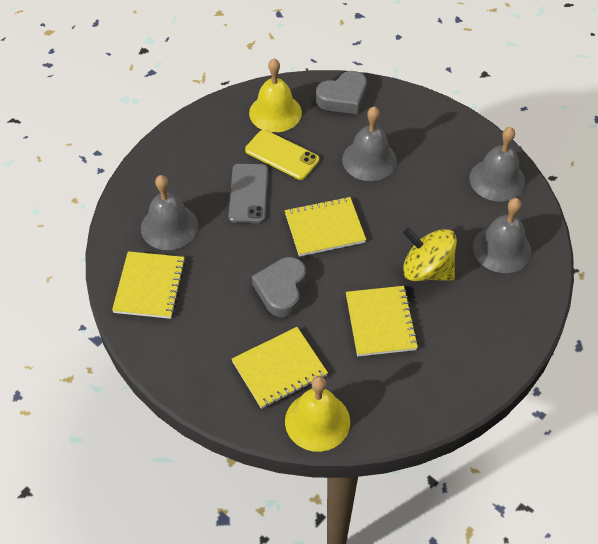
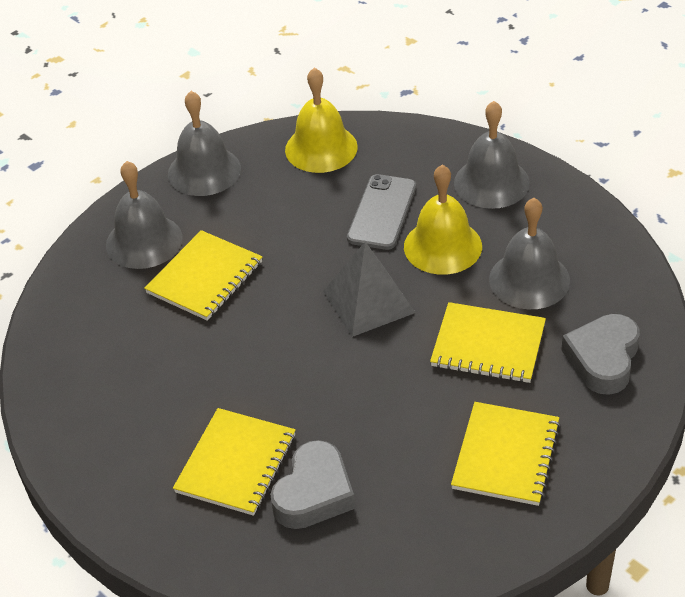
grey pyramid: 0 -> 1
yellow phone: 1 -> 0
yellow spinning top: 1 -> 0

